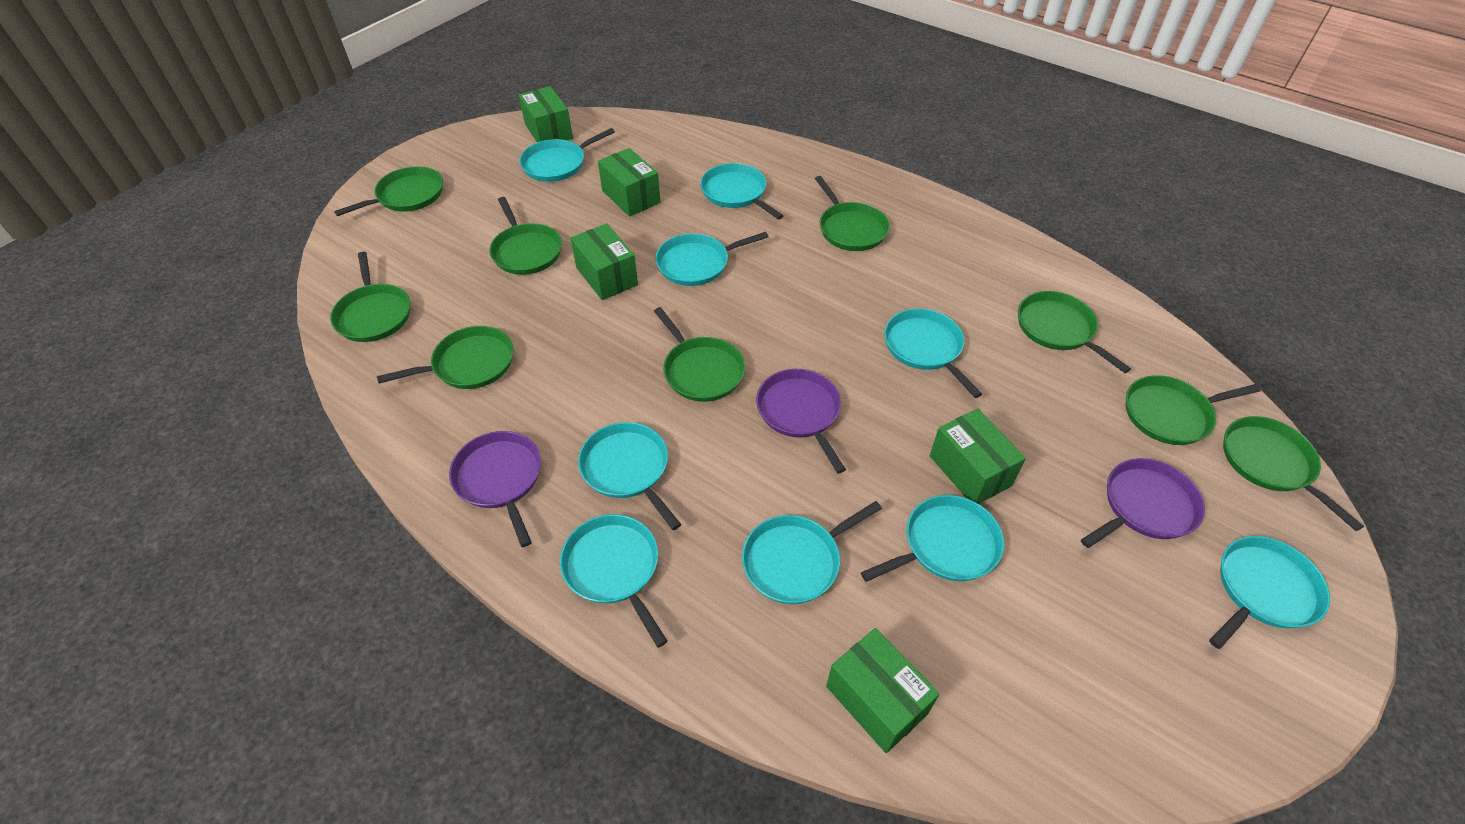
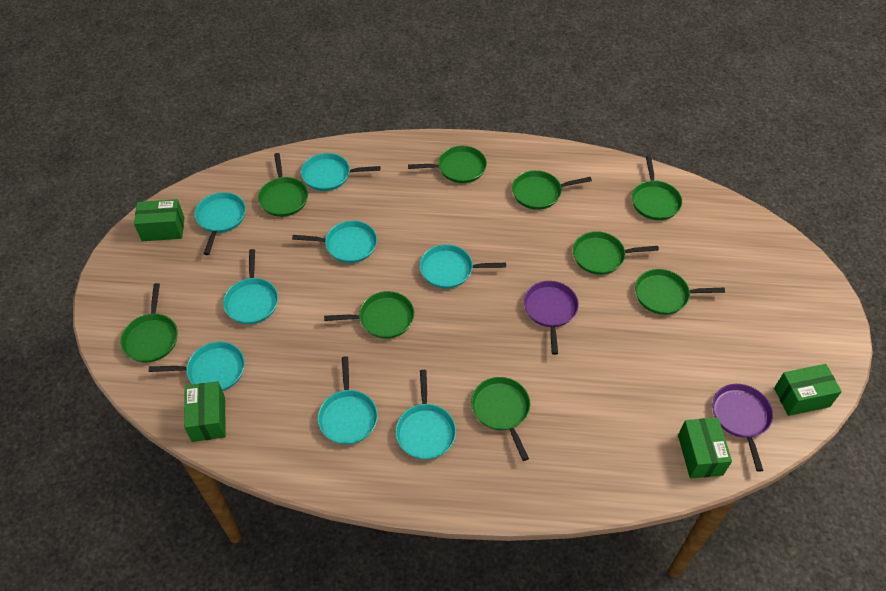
green box: 5 -> 4
purple pan: 3 -> 2
turquoise pan: 9 -> 8

